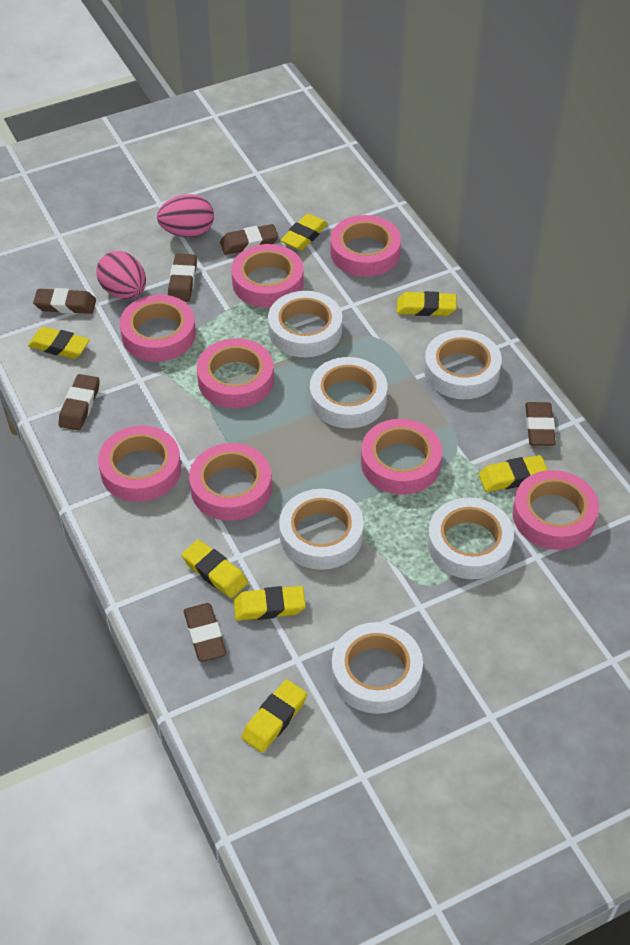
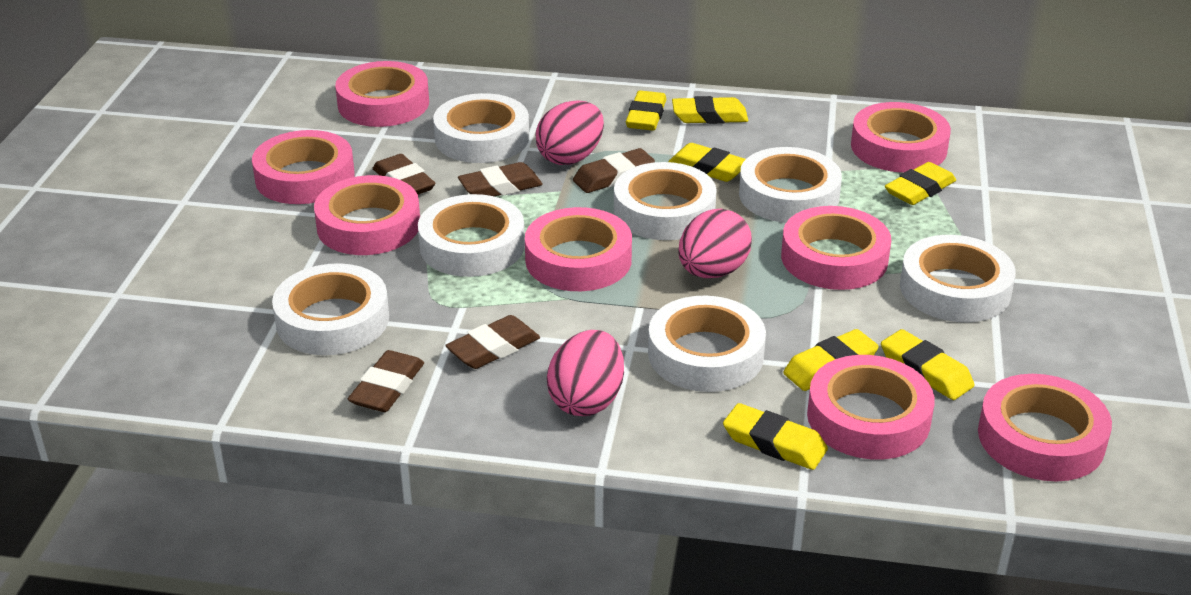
brown eraser: 6 -> 5
pink egg: 2 -> 3
white tape: 6 -> 7

